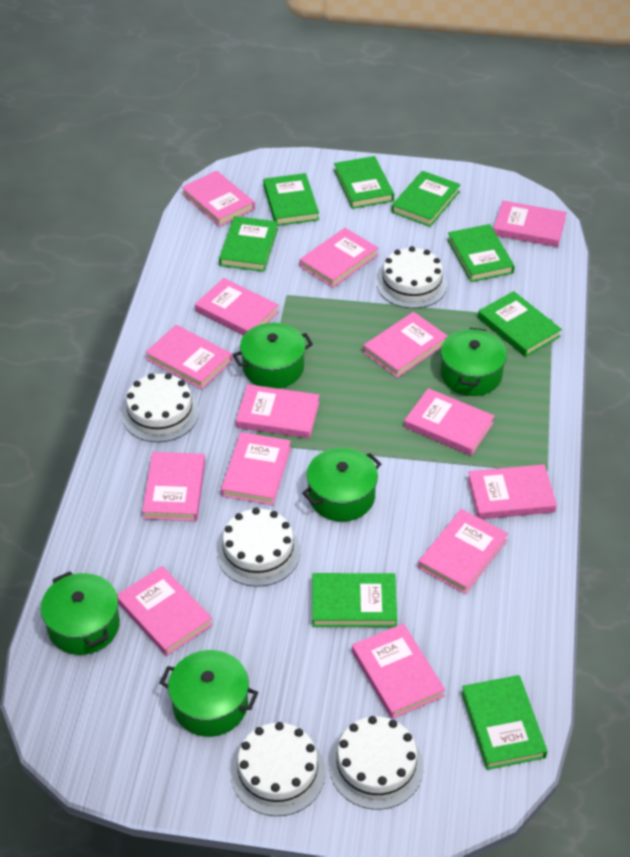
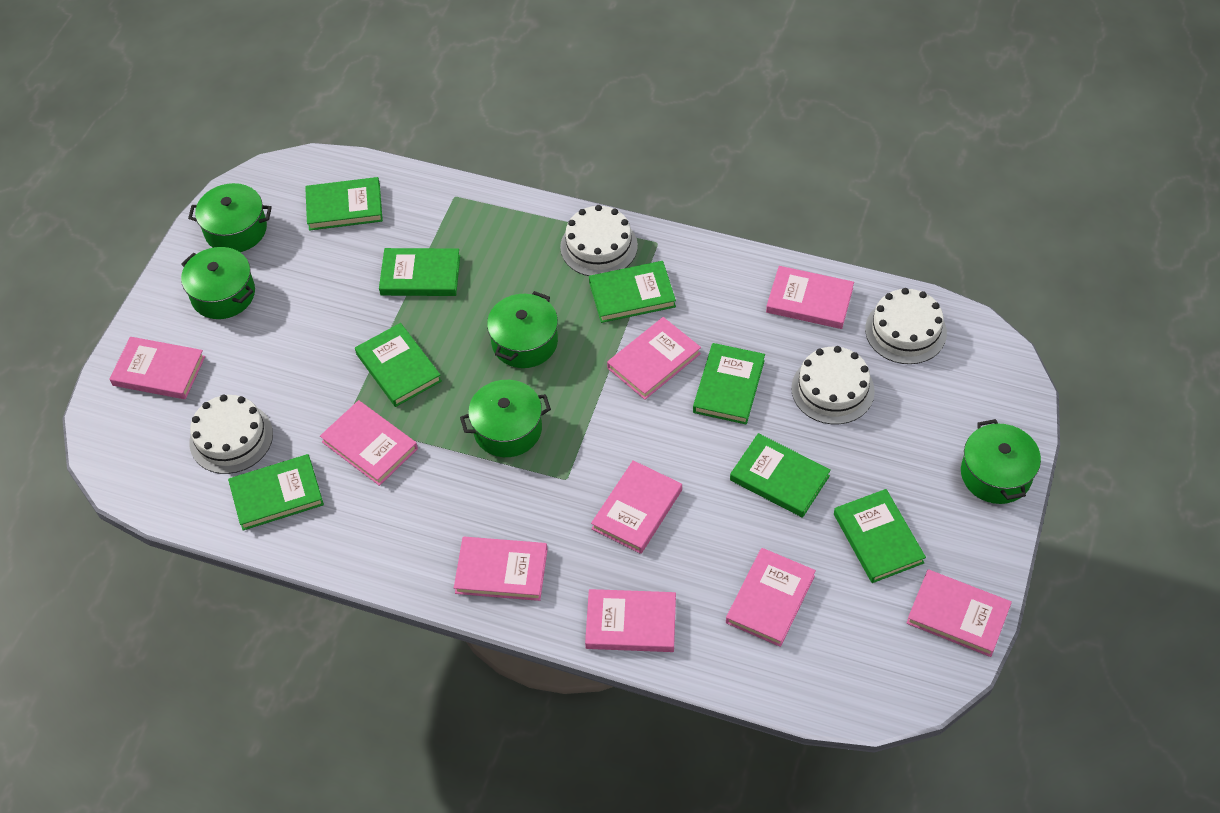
pink book: 14 -> 9
white cake: 5 -> 4

